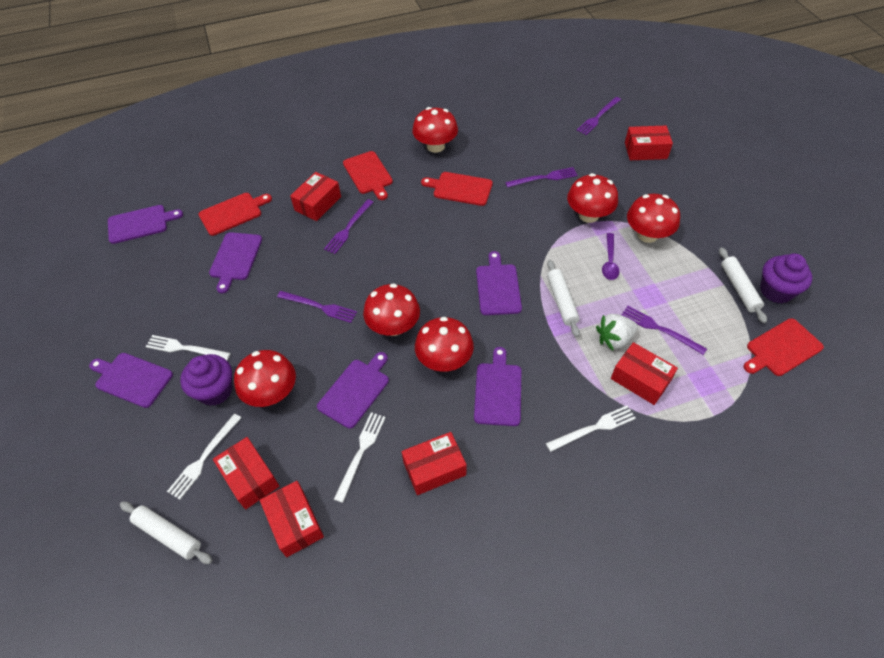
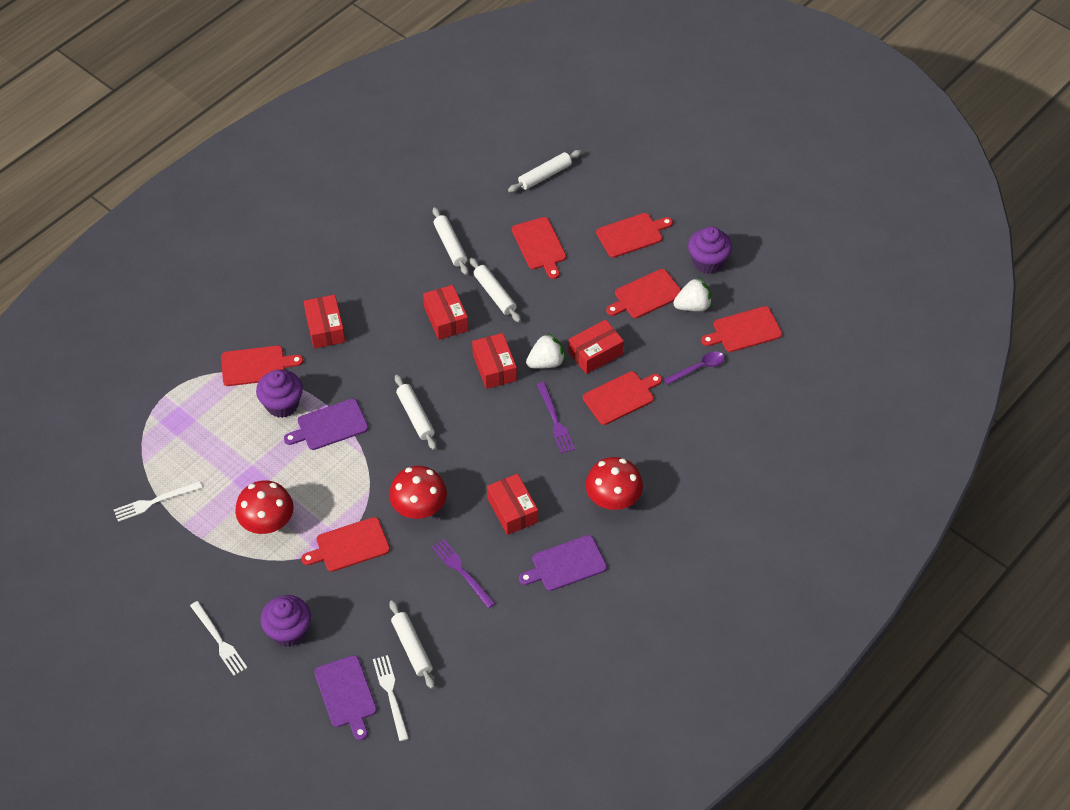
purple cupcake: 2 -> 3
purple cutting board: 6 -> 3
purple fork: 5 -> 2
red box: 6 -> 5
red cutting board: 4 -> 7
red mushroom: 6 -> 3
white fork: 4 -> 3
white rolling pin: 3 -> 5
white strawberry: 1 -> 2

